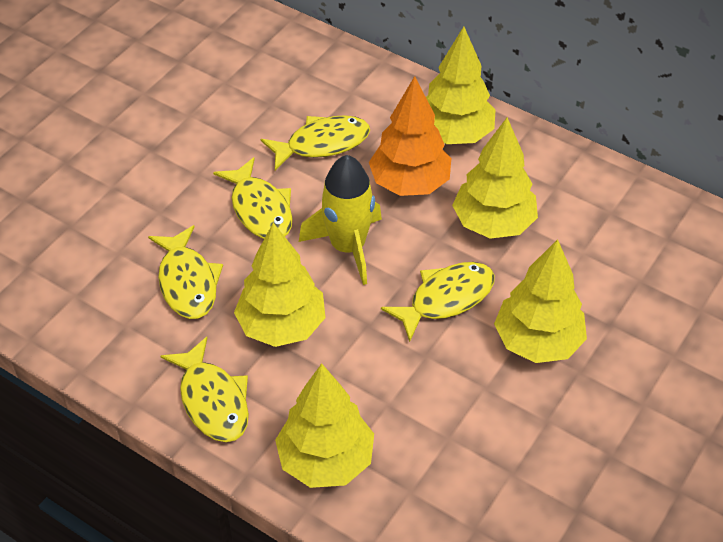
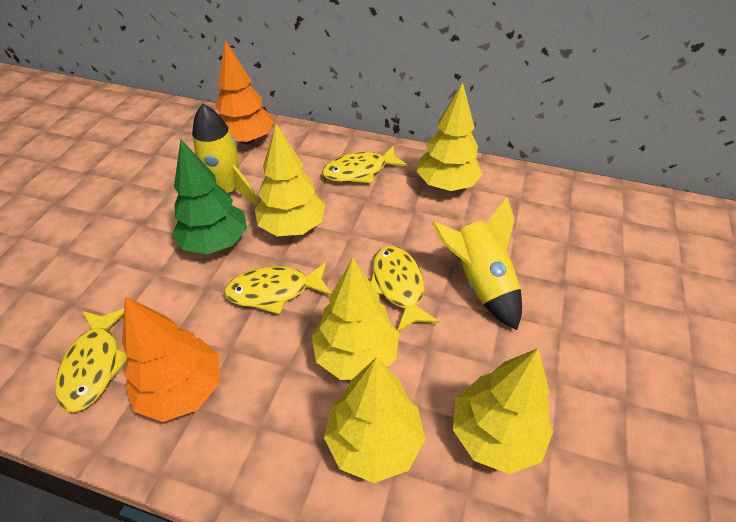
green tree: 0 -> 1
orange tree: 1 -> 2
yellow fish: 5 -> 4
yellow rocket: 1 -> 2

